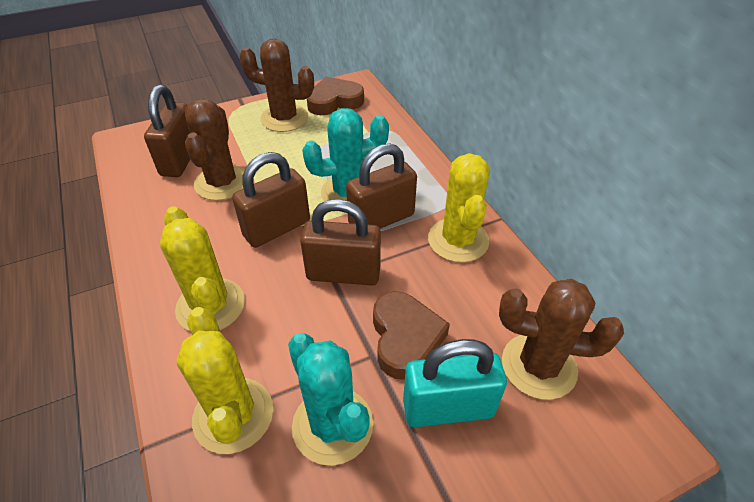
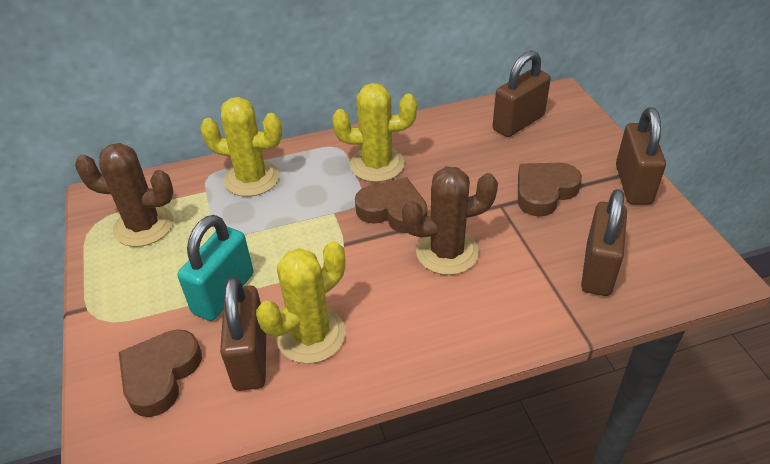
brown cactus: 3 -> 2
brown heart: 2 -> 3
turquoise cactus: 2 -> 0

